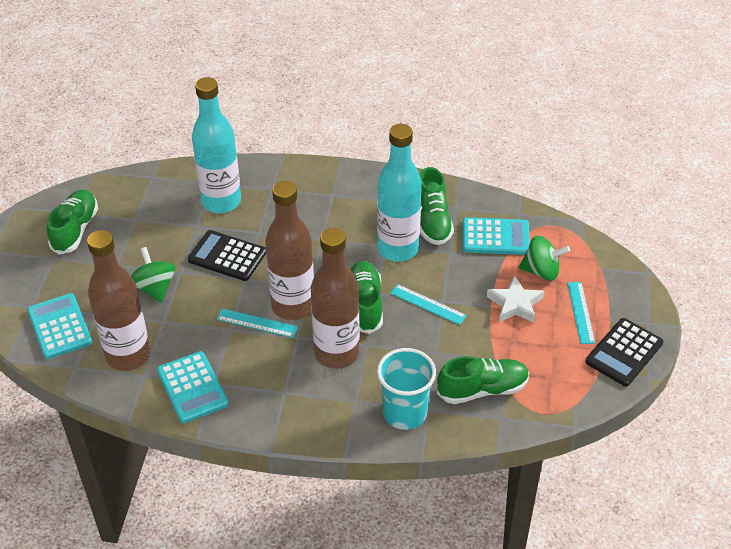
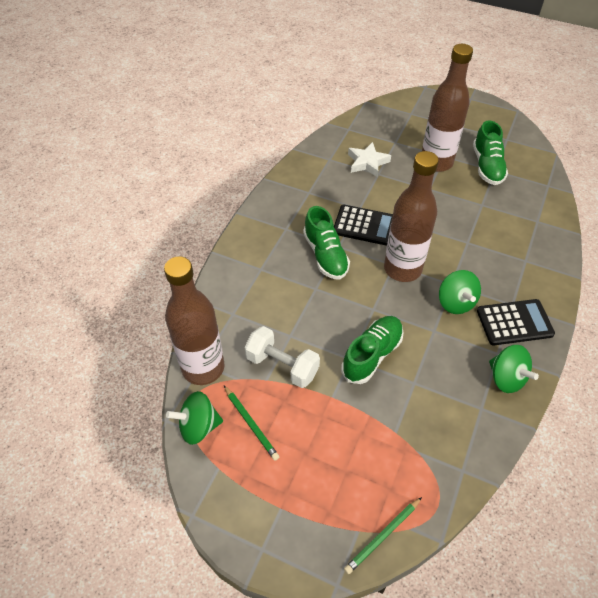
green pencil: 0 -> 2
green shoe: 4 -> 3
green spinning top: 2 -> 3
turquoise bottle: 2 -> 0
turquoise calculator: 3 -> 0
turquoise cup: 1 -> 0
turquoise ruler: 3 -> 0
white dumbbell: 0 -> 1

